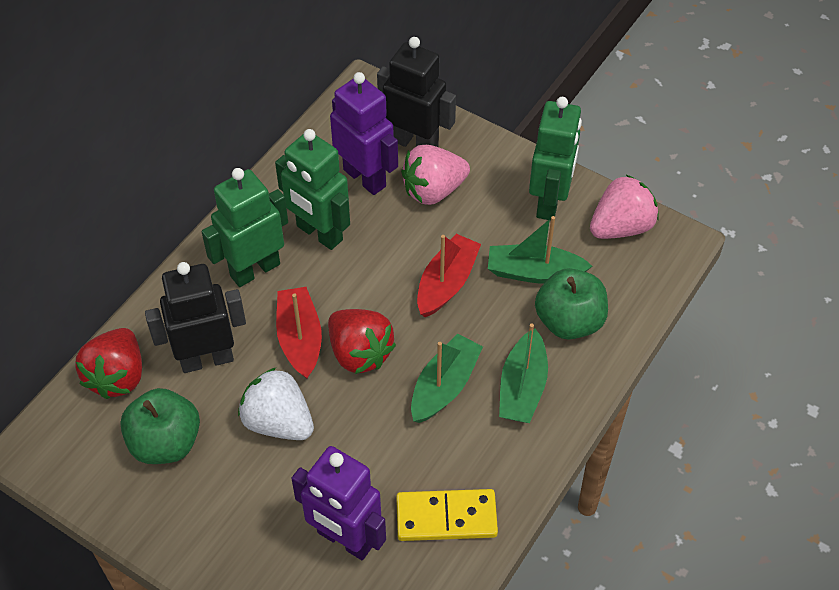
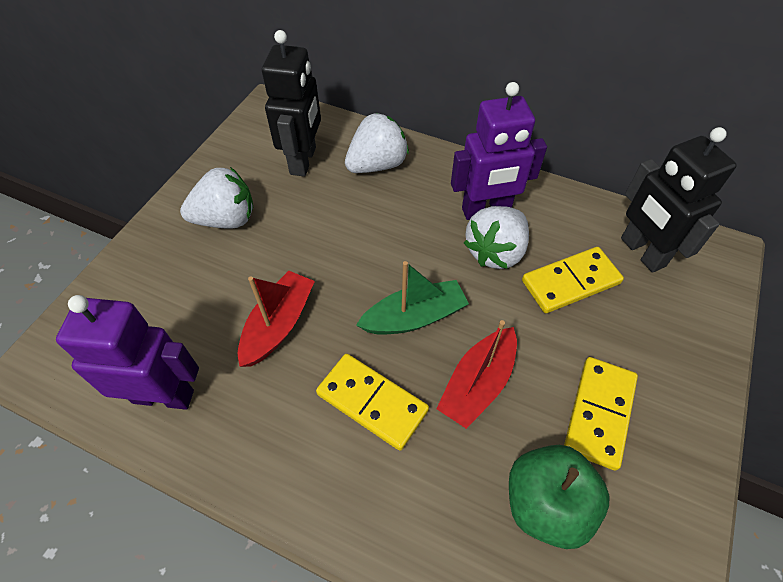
green apple: 2 -> 1
green boat: 3 -> 1
green robot: 3 -> 0
pink strawberry: 2 -> 0
red strawberry: 2 -> 0
white strawberry: 1 -> 3
yellow domino: 1 -> 3

